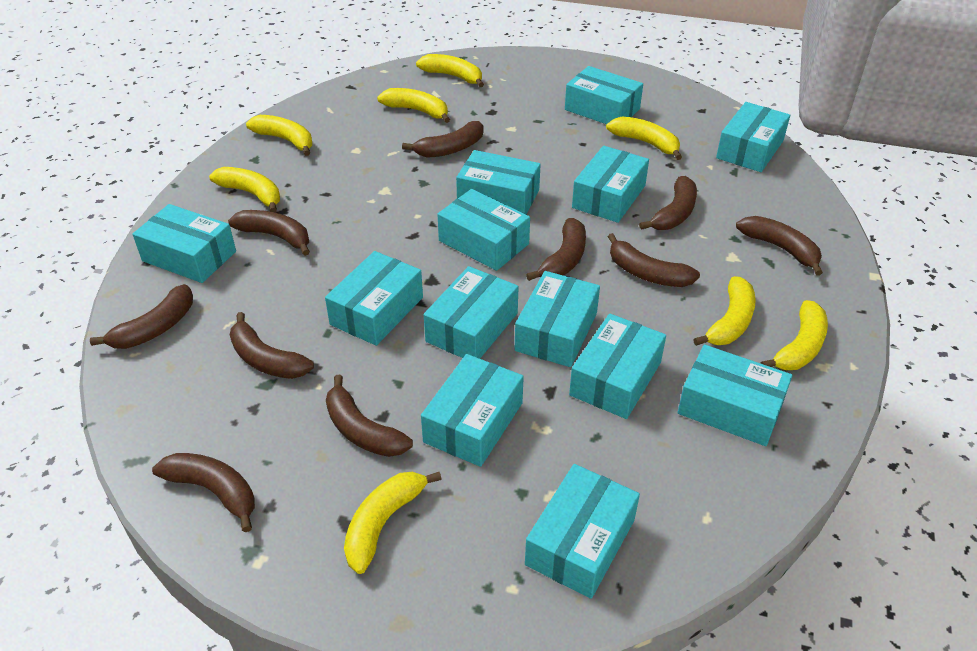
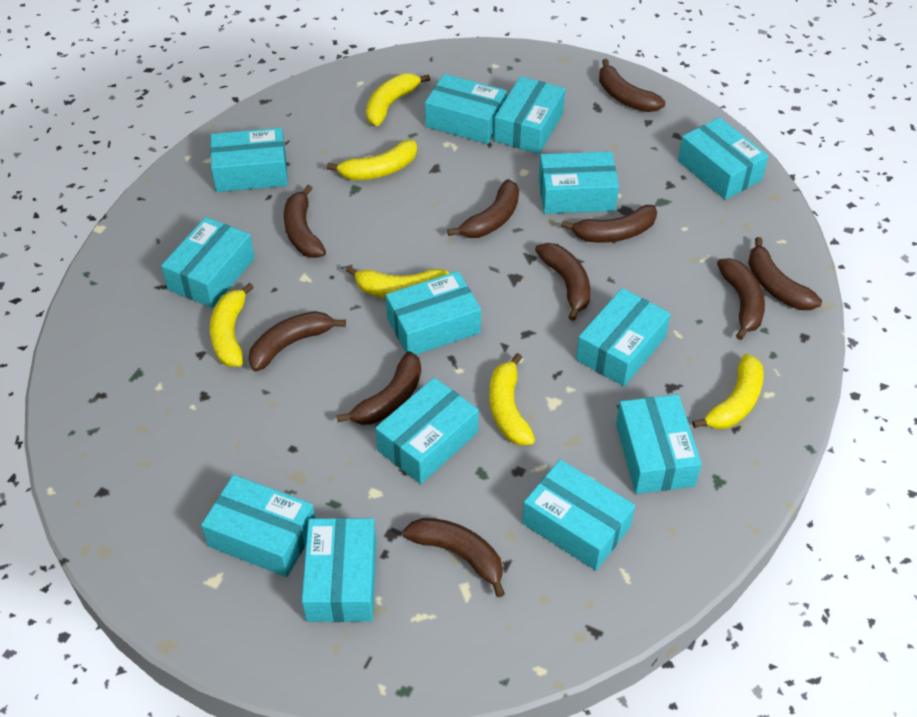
yellow banana: 8 -> 6

